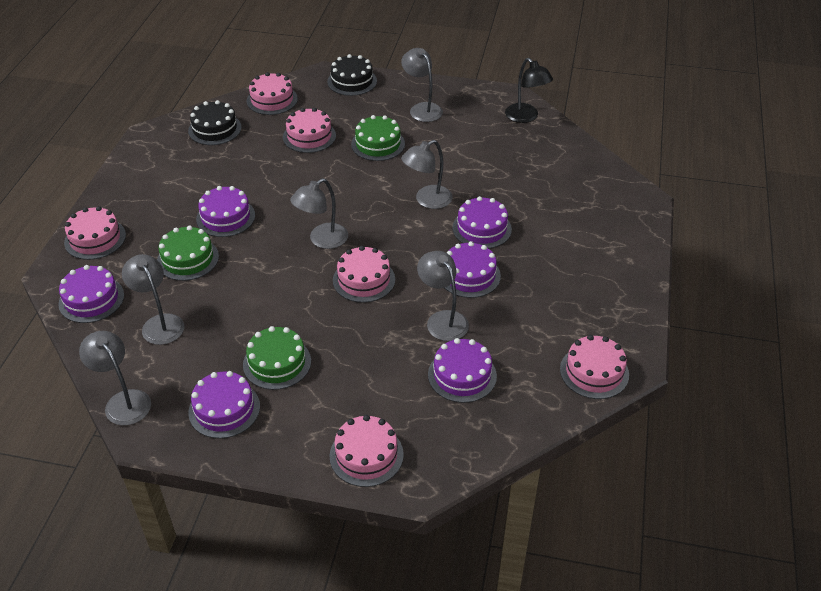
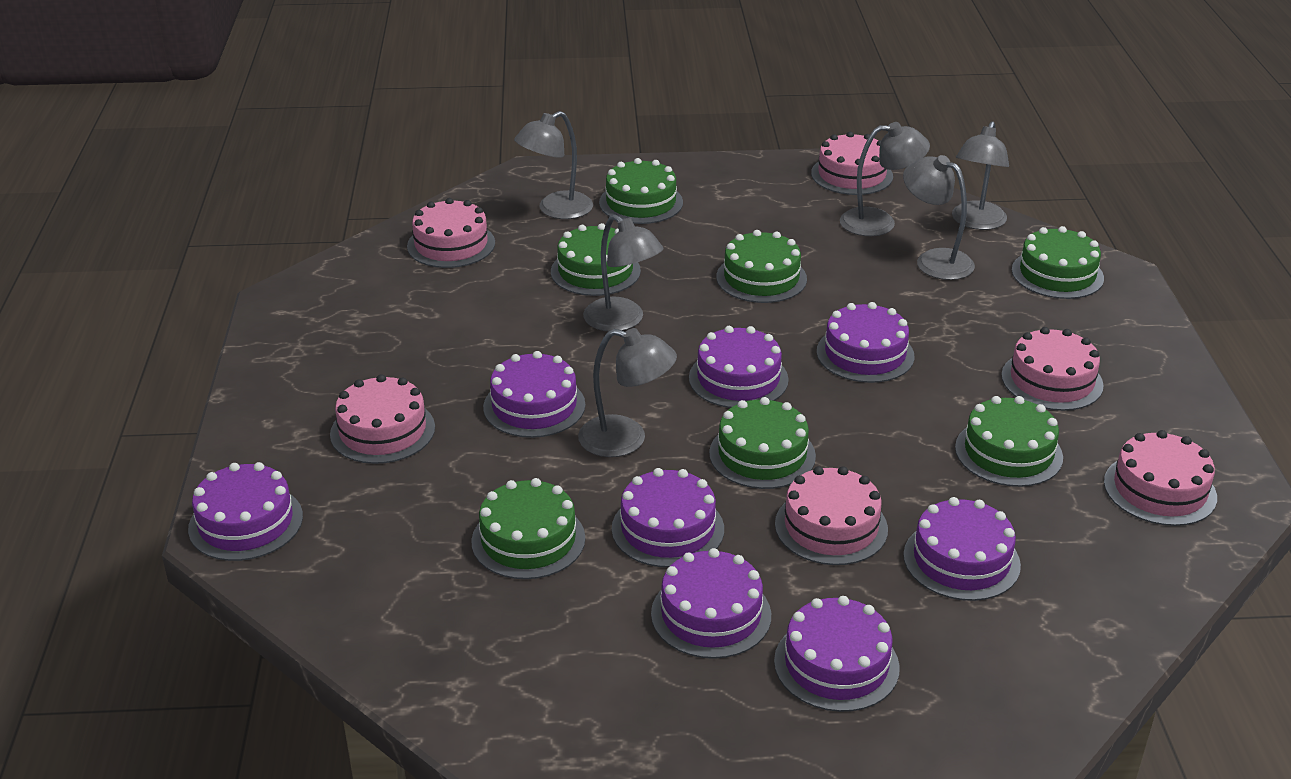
black cake: 2 -> 0
black lamp: 1 -> 0
green cake: 3 -> 7
purple cake: 6 -> 8

